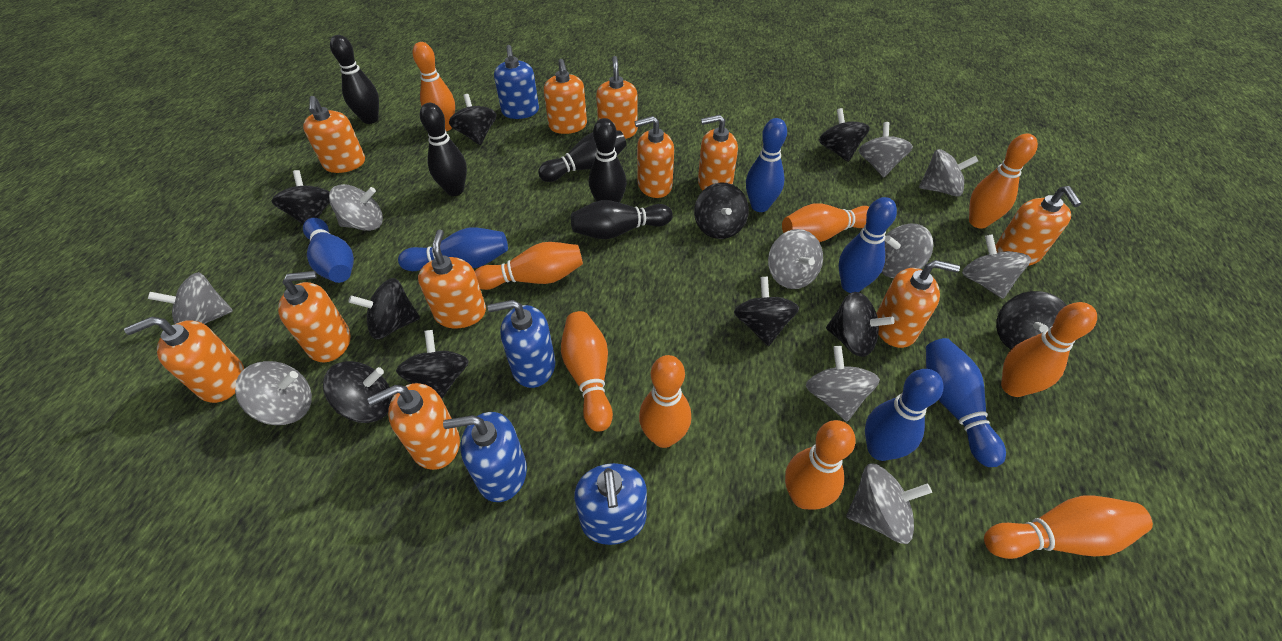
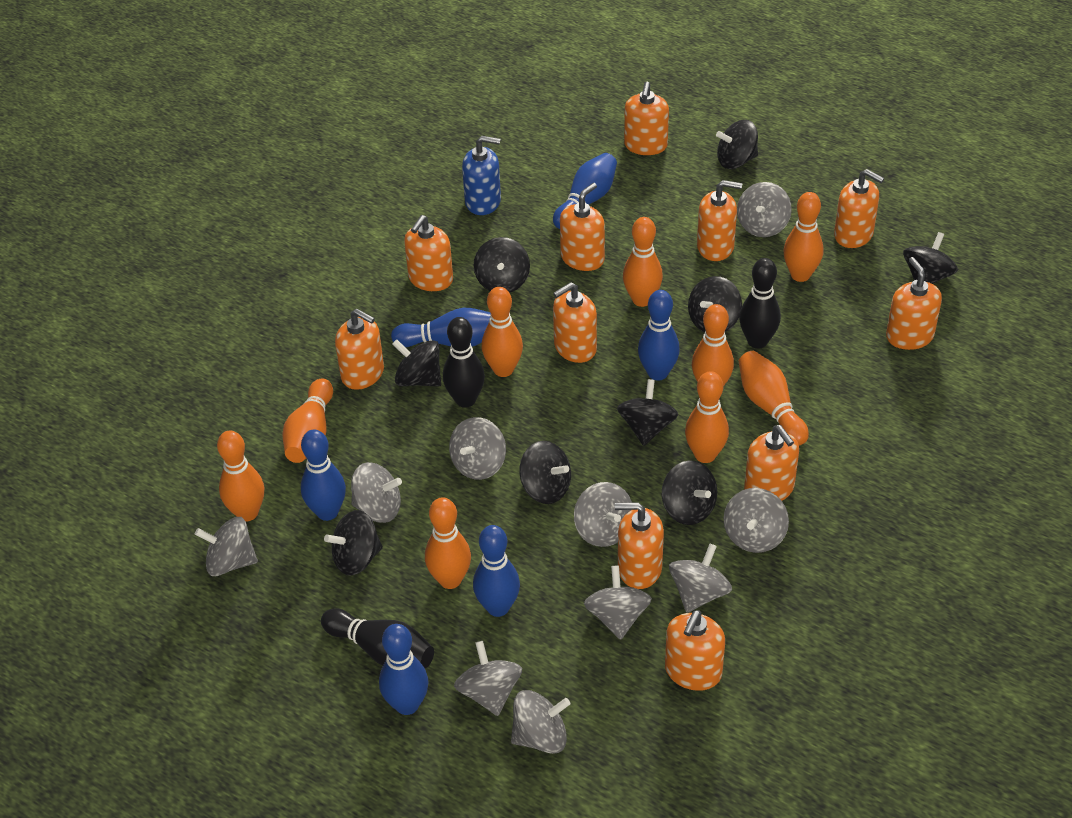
black bowling pin: 5 -> 3
black spinning top: 10 -> 9
blue soap dispenser: 4 -> 1

